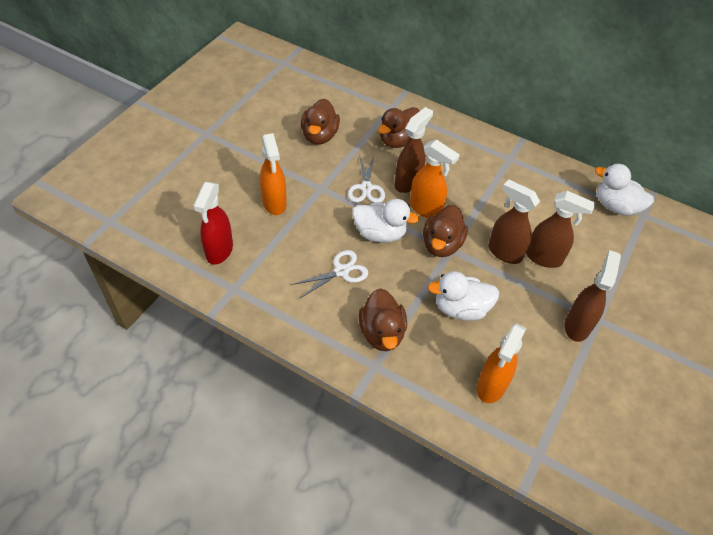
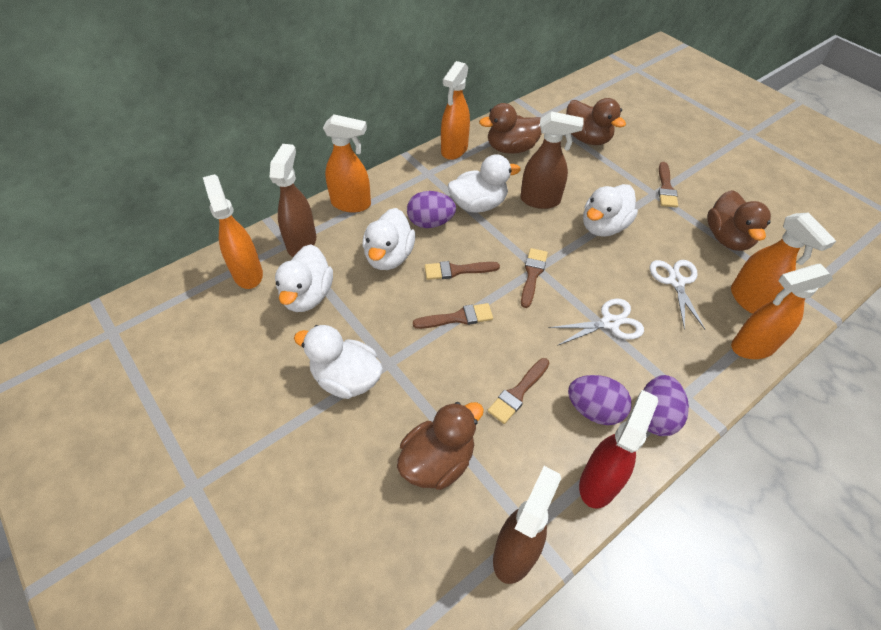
brown brush: 0 -> 5
brown spray bottle: 4 -> 3
orange spray bottle: 3 -> 5
purple egg: 0 -> 3
white duck: 3 -> 5

